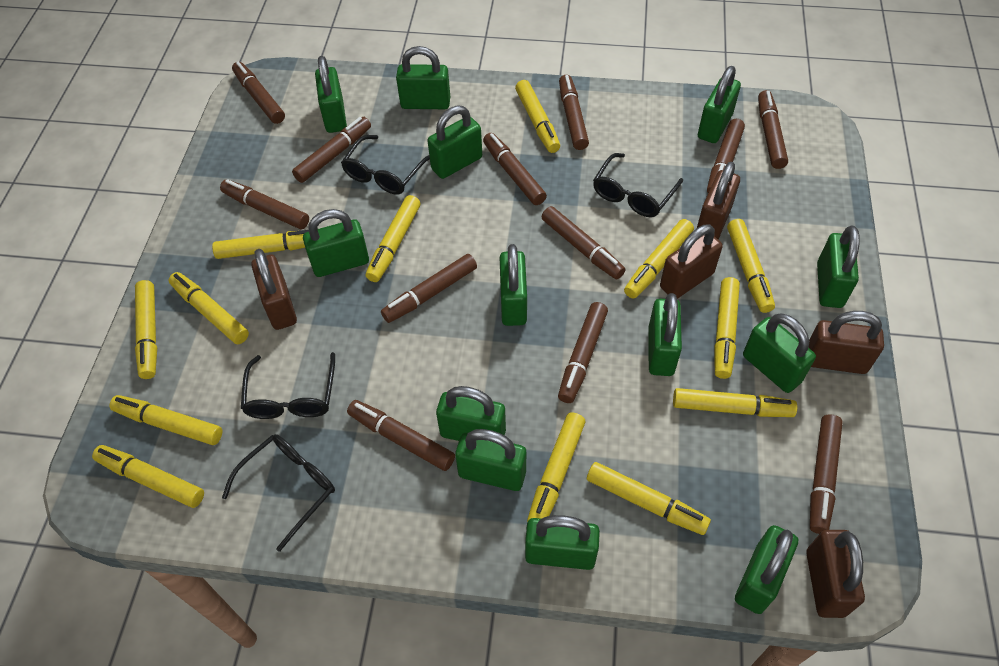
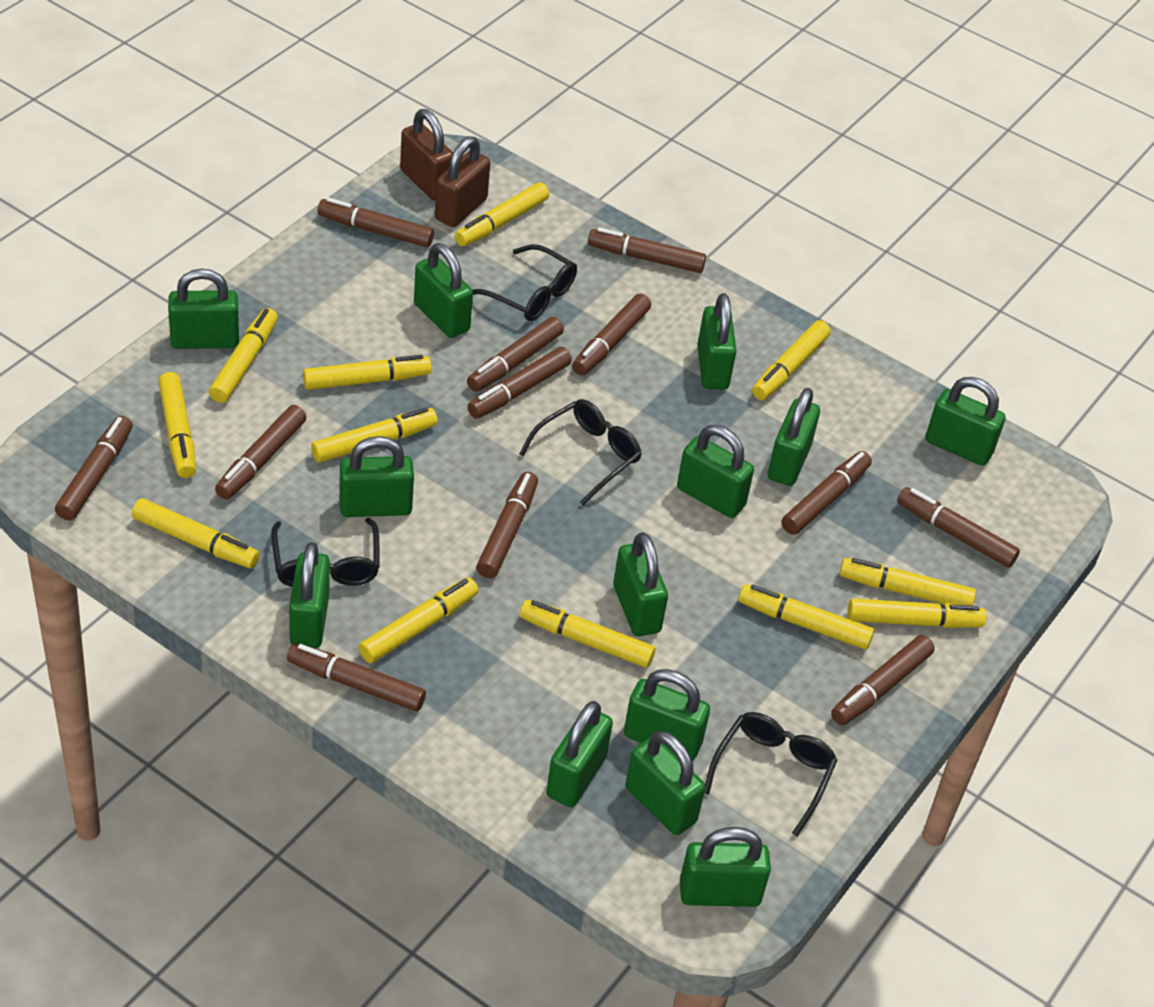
brown padlock: 5 -> 2
yellow marker: 13 -> 12

